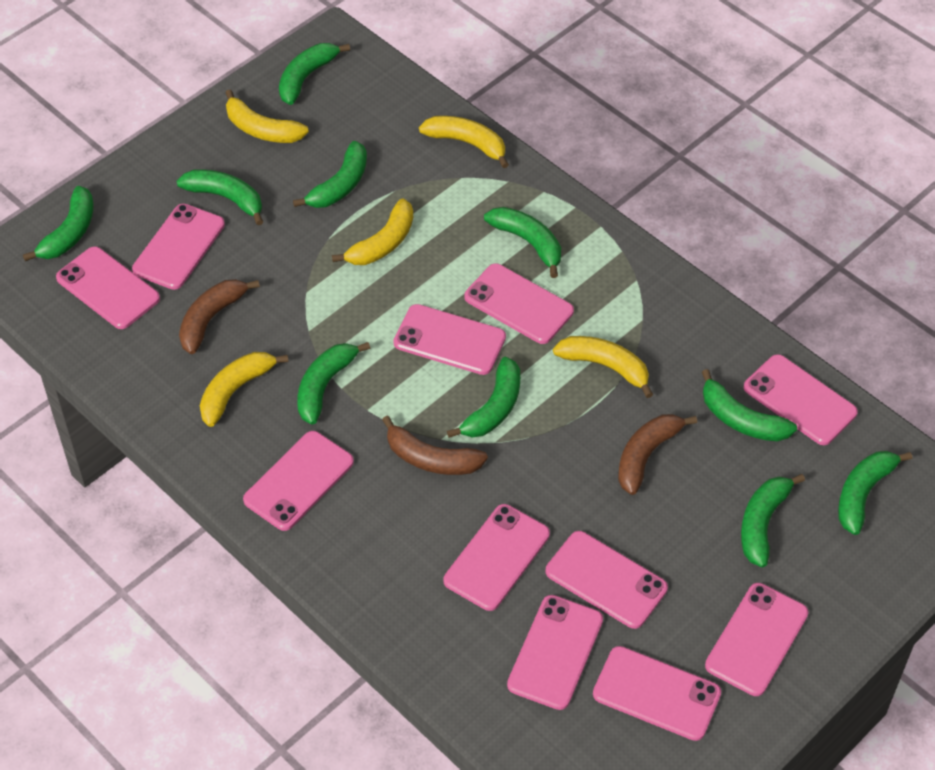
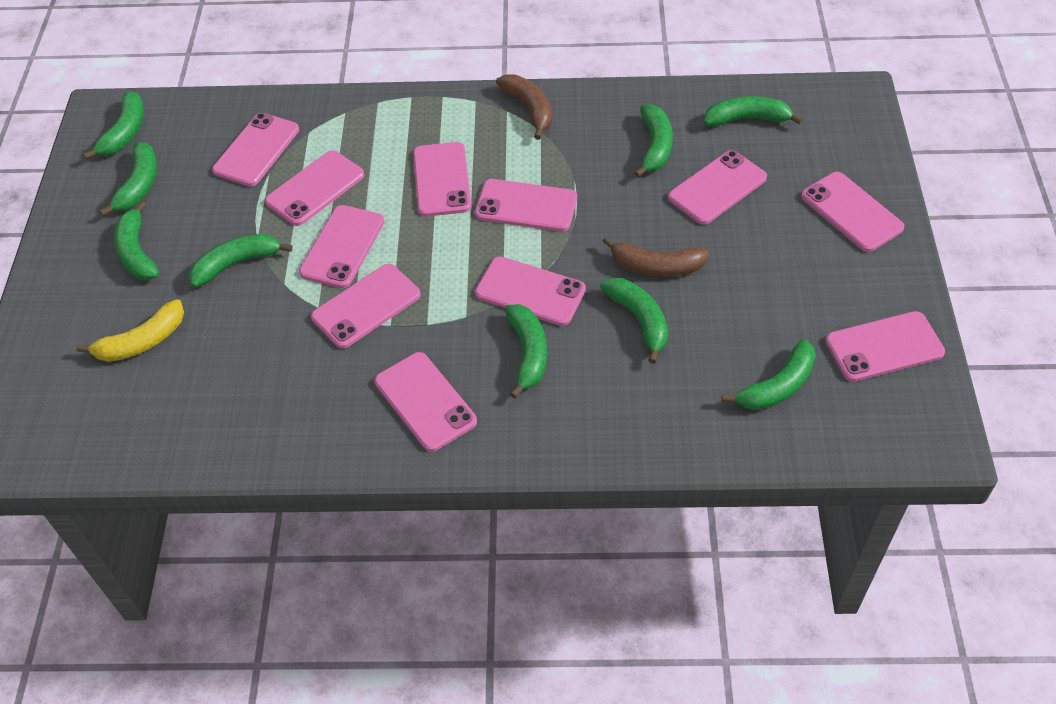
brown banana: 3 -> 2
green banana: 10 -> 9
yellow banana: 5 -> 1

